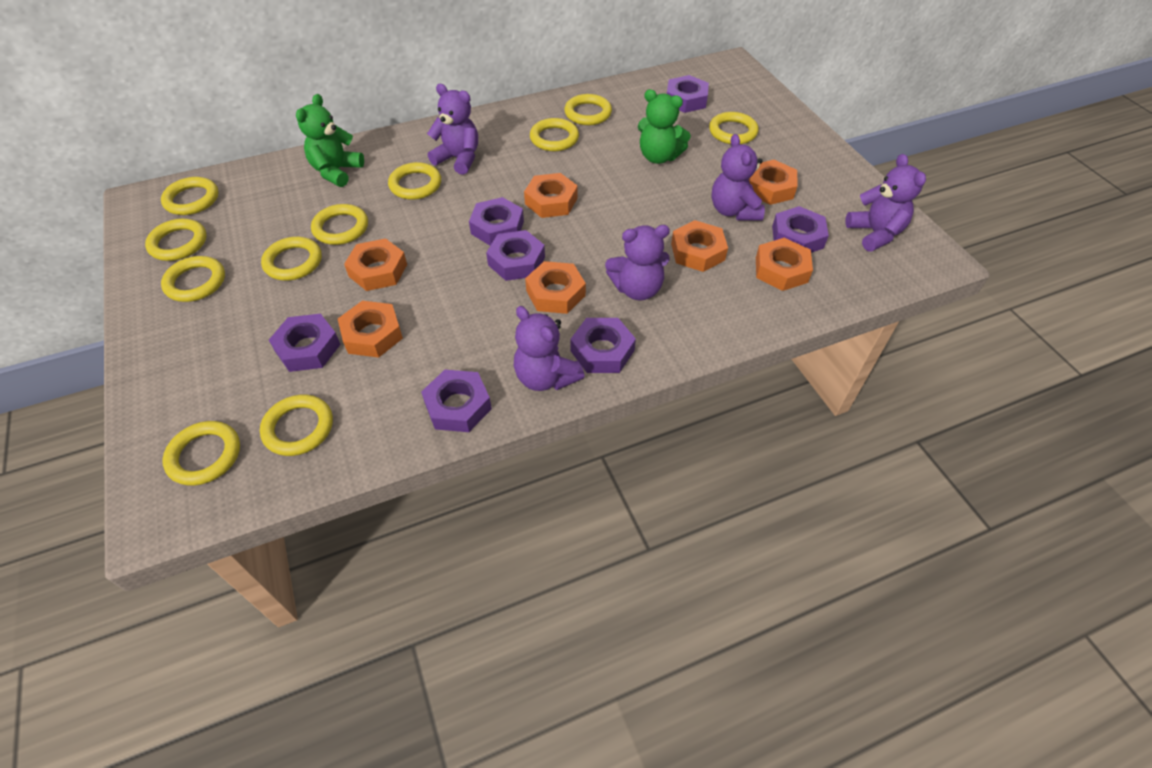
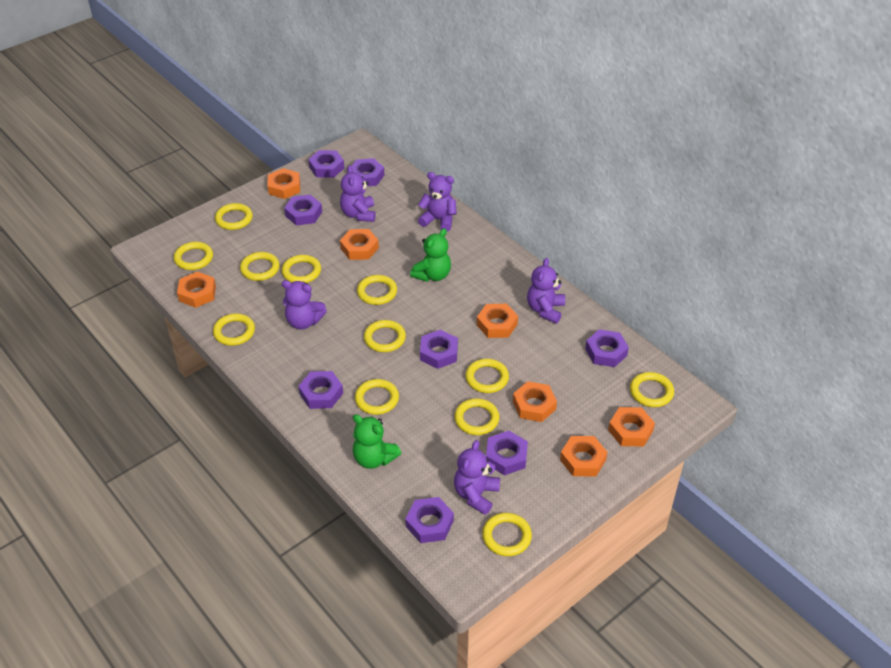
purple nut: 7 -> 8
yellow ring: 11 -> 12

